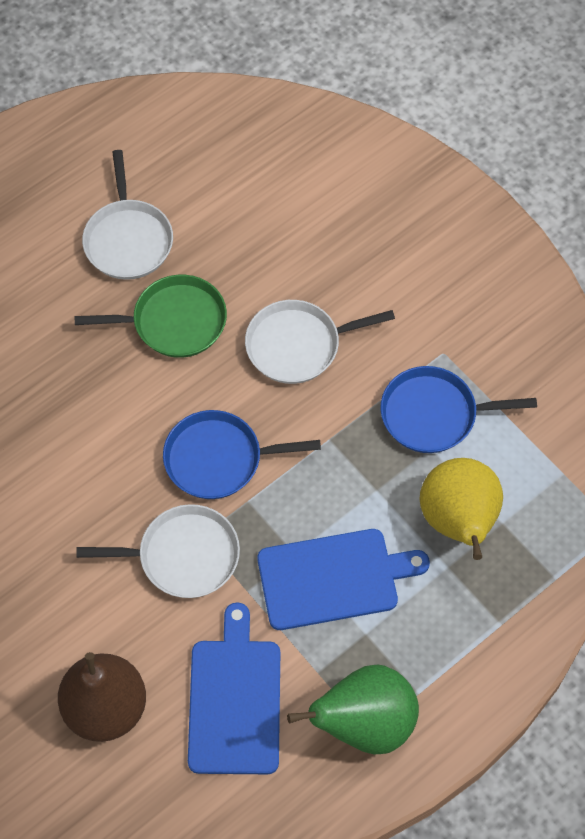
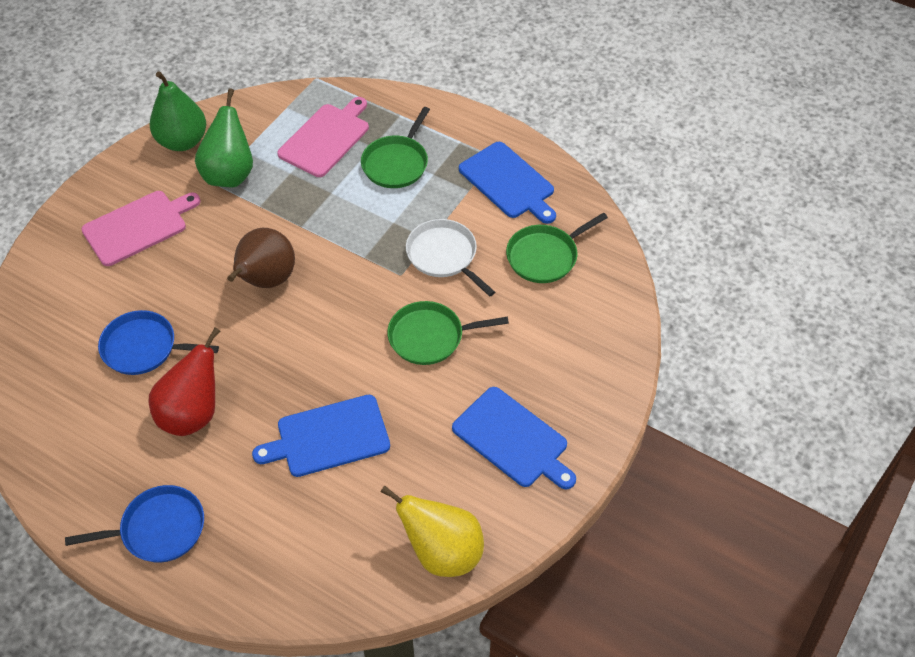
blue cutting board: 2 -> 3
green pan: 1 -> 3
green pear: 1 -> 2
pink cutting board: 0 -> 2
red pear: 0 -> 1
white pan: 3 -> 1

